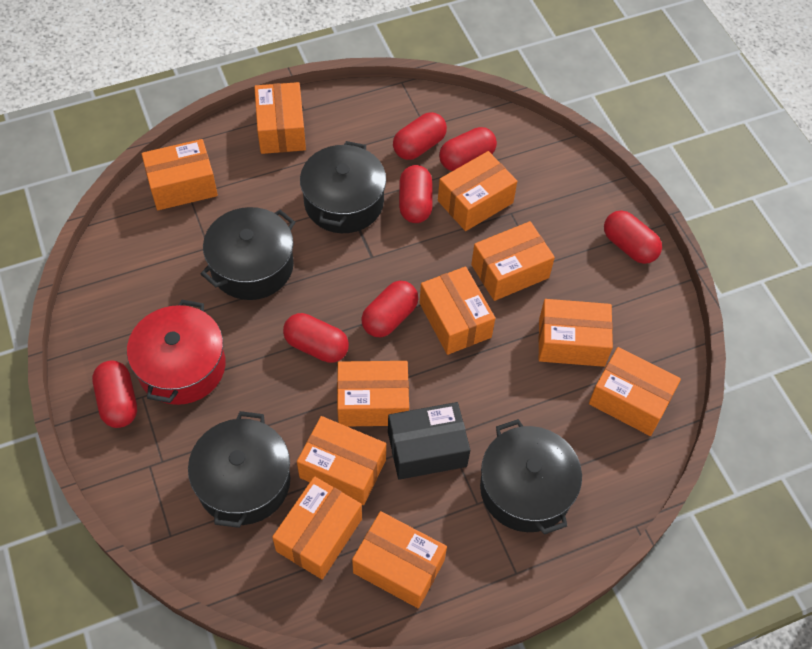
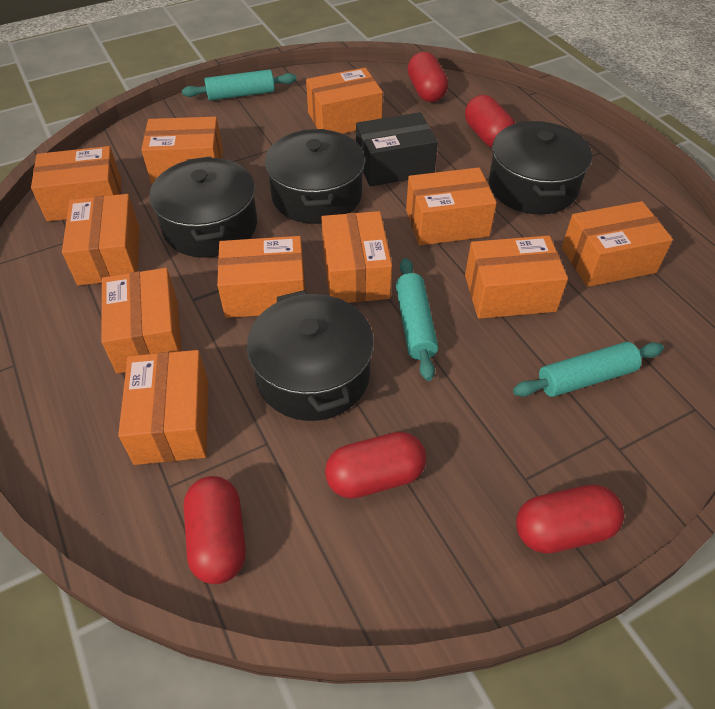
red capsule: 7 -> 5
red pot: 1 -> 0
turquoise rolling pin: 0 -> 3

